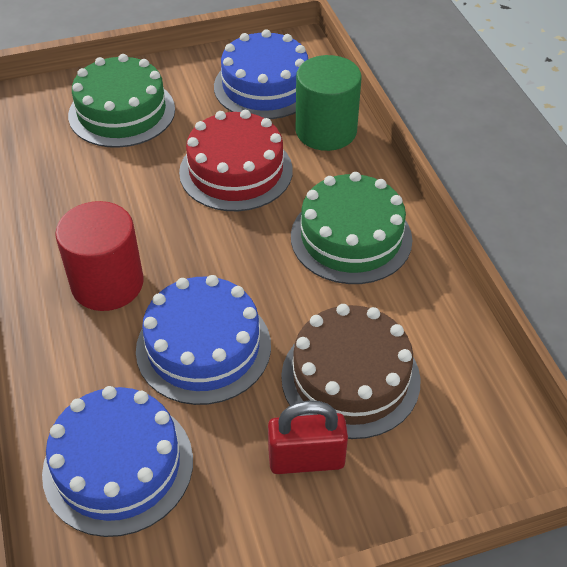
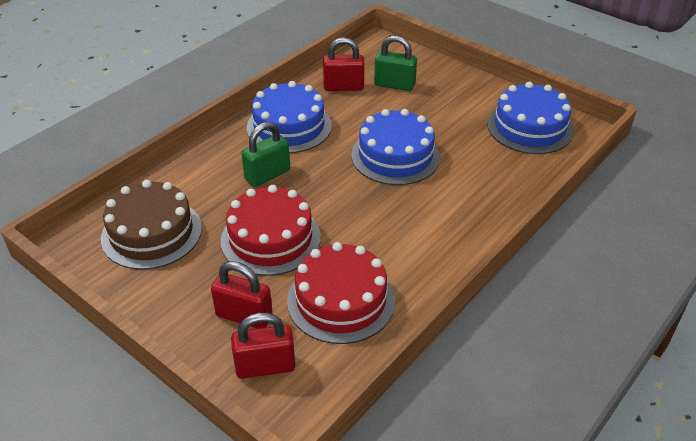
green cake: 2 -> 0
green cylinder: 1 -> 0
green padlock: 0 -> 2
red cake: 1 -> 2
red cylinder: 1 -> 0
red padlock: 1 -> 3

